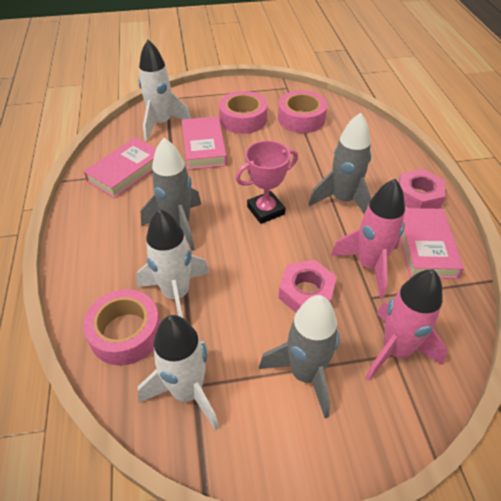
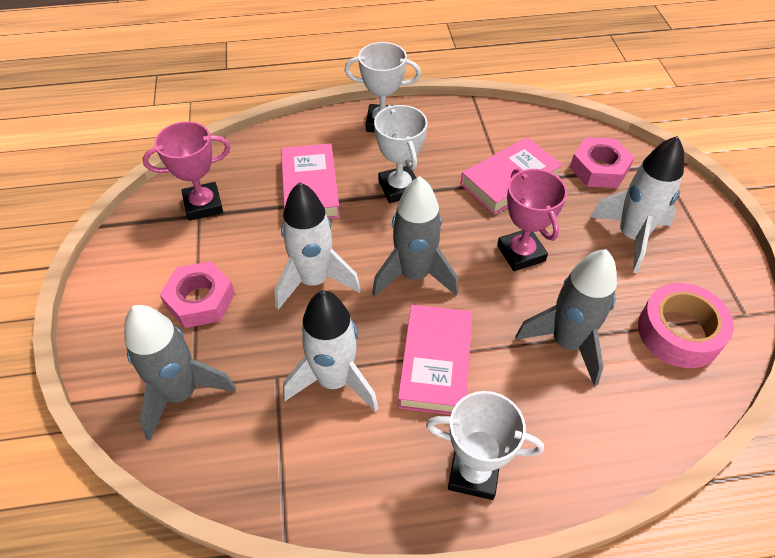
pink rocket: 2 -> 0
pink tape: 3 -> 1
pink trophy: 1 -> 2
white trophy: 0 -> 3

